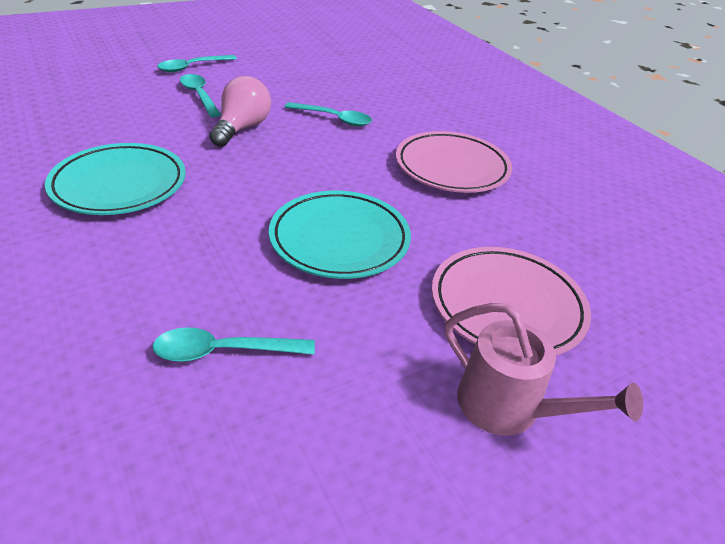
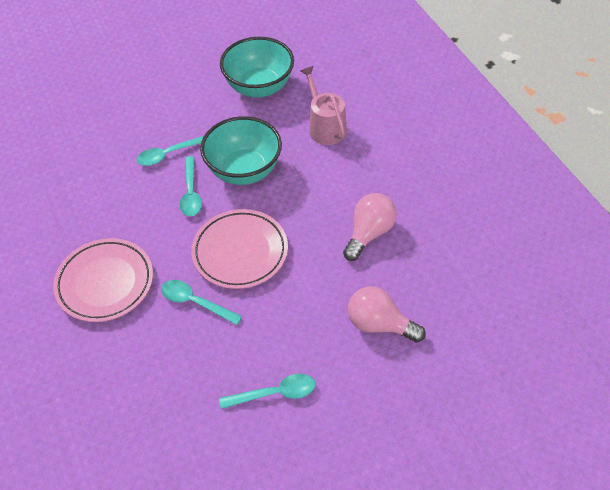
pink light bulb: 1 -> 2
turquoise bowl: 0 -> 2
turquoise plate: 2 -> 0

